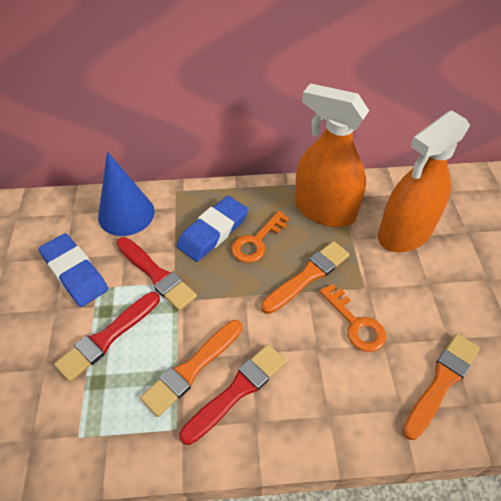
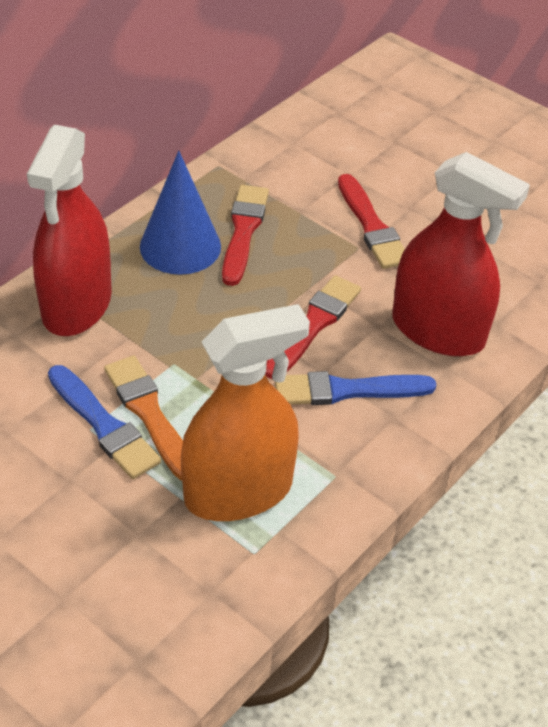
blue brush: 0 -> 2
blue eraser: 2 -> 0
orange brush: 3 -> 1
orange key: 2 -> 0
orange spray bottle: 2 -> 1
red spray bottle: 0 -> 2

